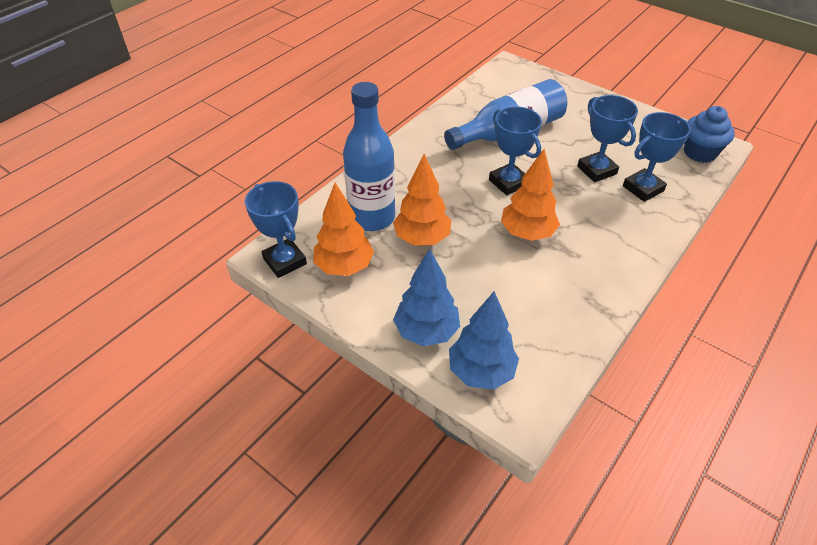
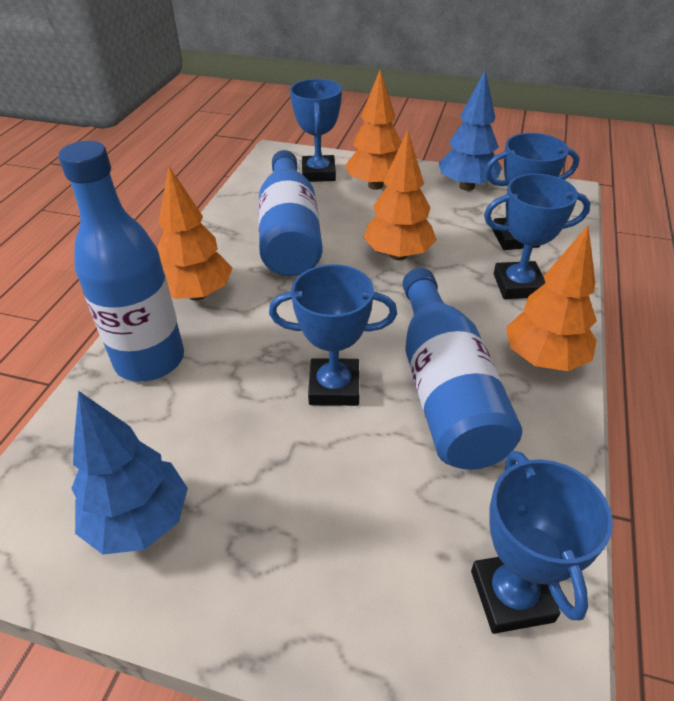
blue bottle: 2 -> 3
blue cupcake: 1 -> 0
blue trophy: 4 -> 5
orange tree: 3 -> 4

